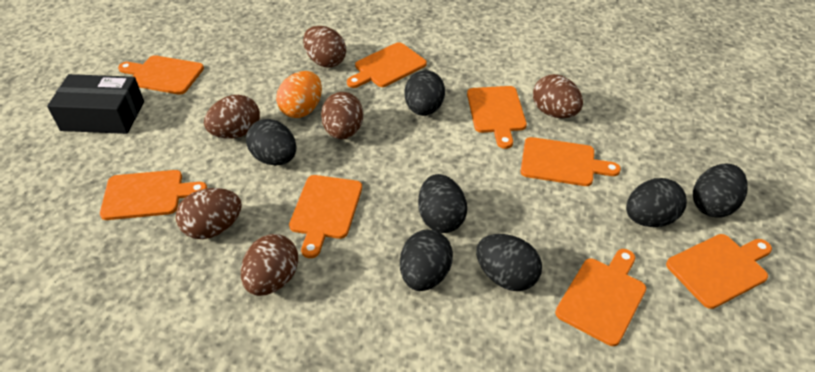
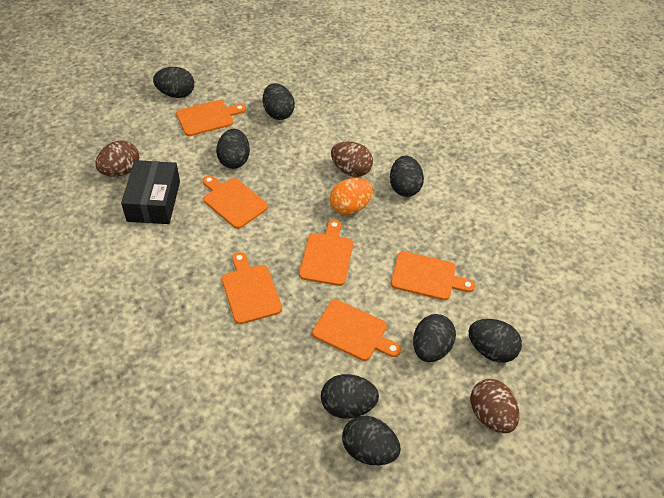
black egg: 7 -> 8
brown egg: 6 -> 3
orange cutting board: 8 -> 6

